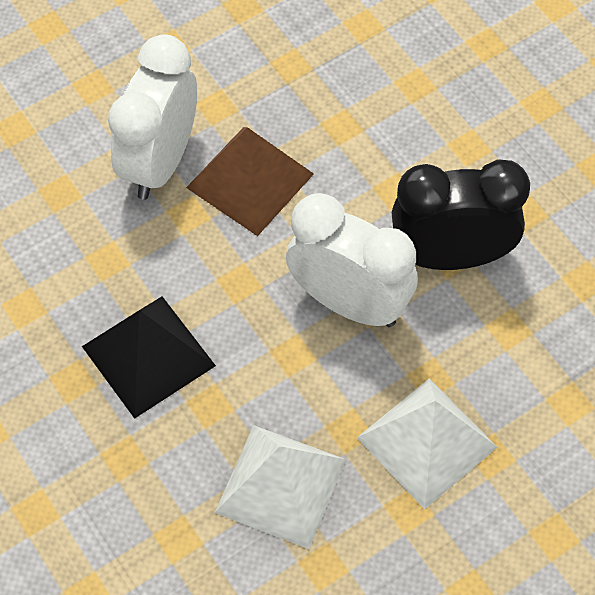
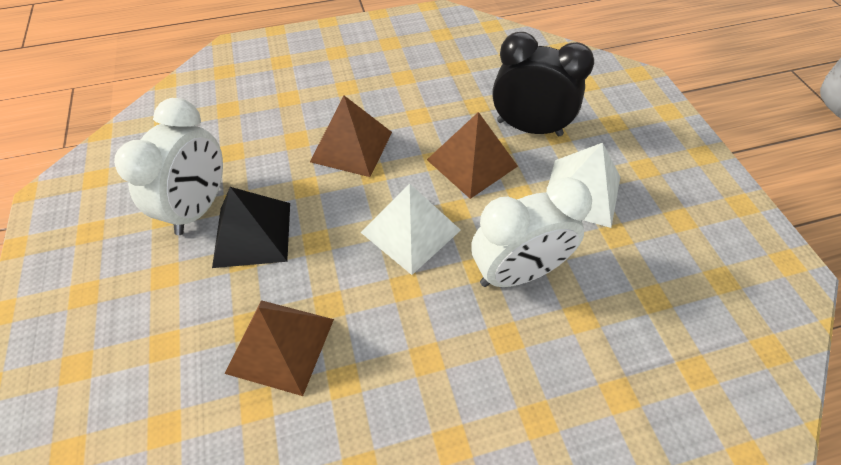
brown pyramid: 1 -> 3

